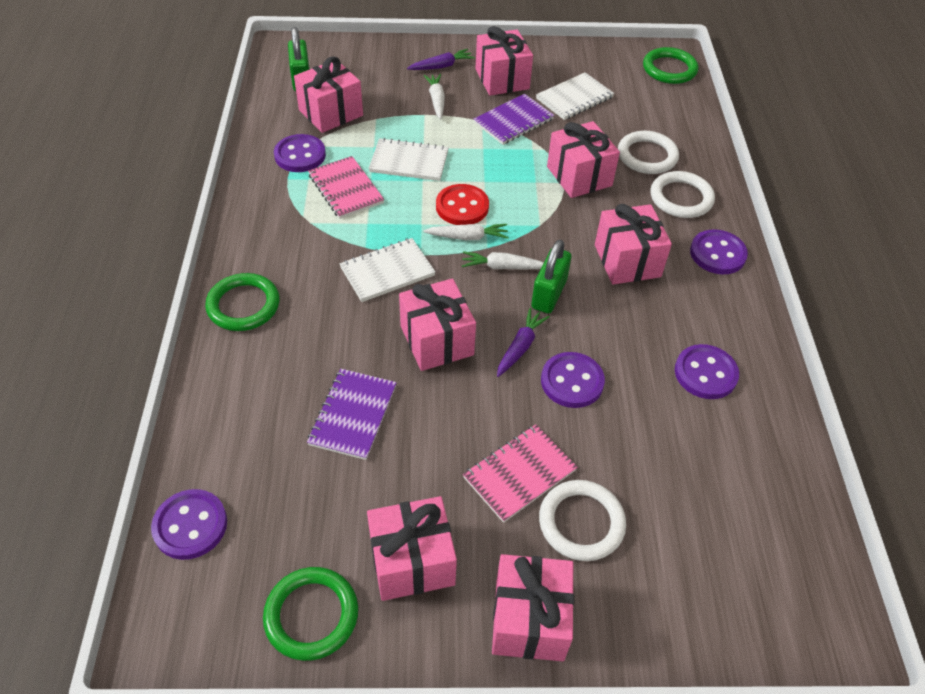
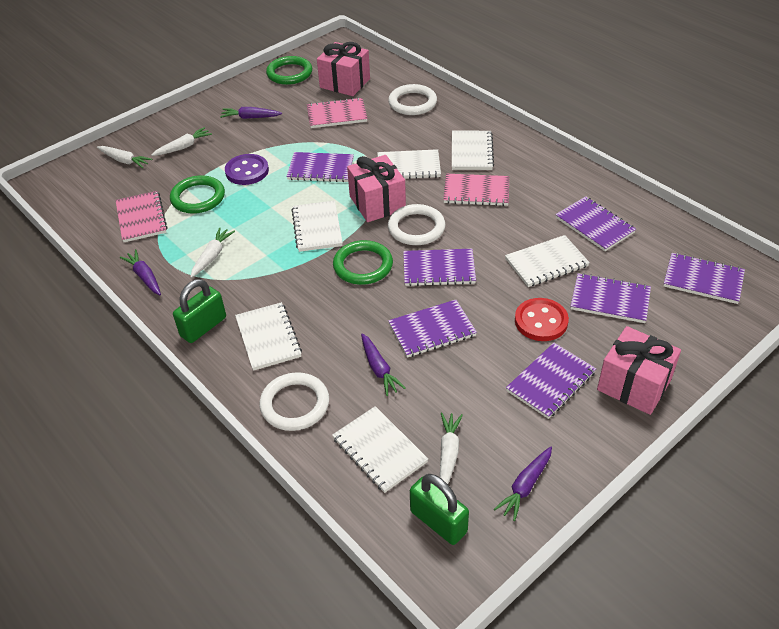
pink gift: 7 -> 3
pink notebook: 2 -> 3
purple button: 5 -> 1
purple carrot: 2 -> 4
purple notebook: 2 -> 7
white carrot: 3 -> 4
white notebook: 3 -> 6

